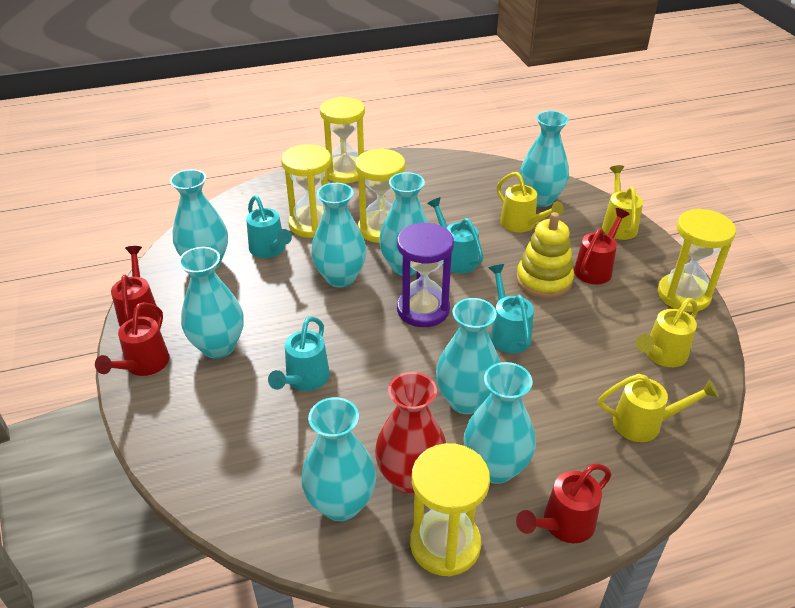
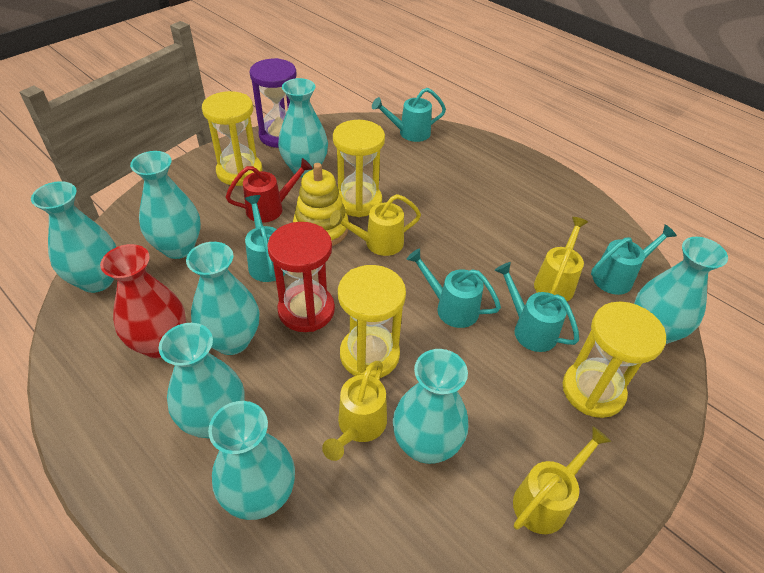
red hourglass: 0 -> 1
red watering can: 4 -> 1
turquoise watering can: 4 -> 5
yellow hourglass: 5 -> 4

